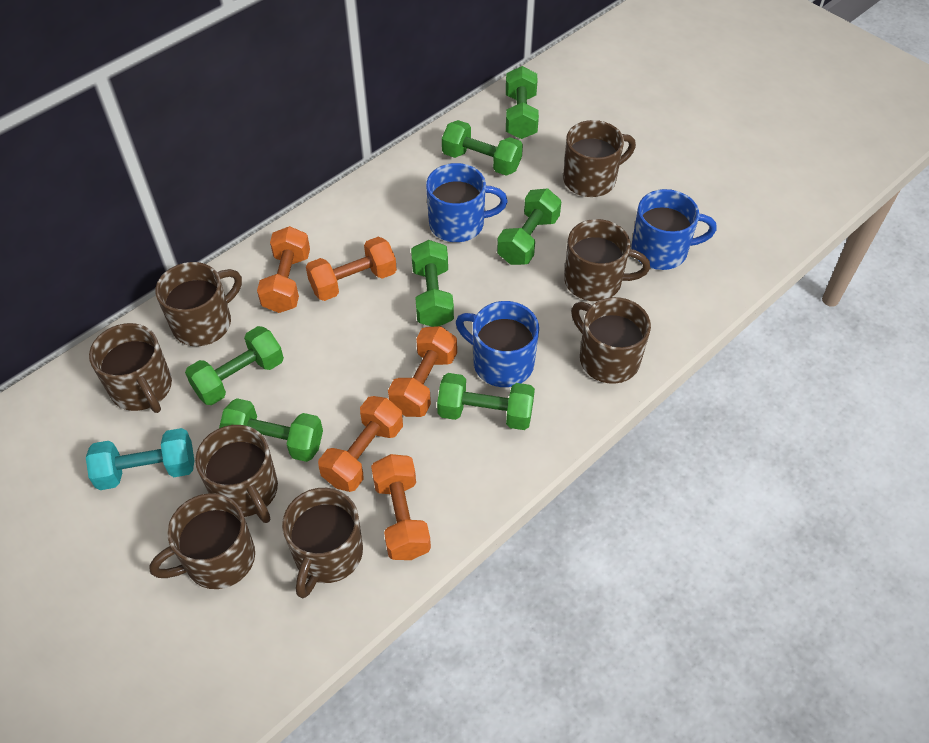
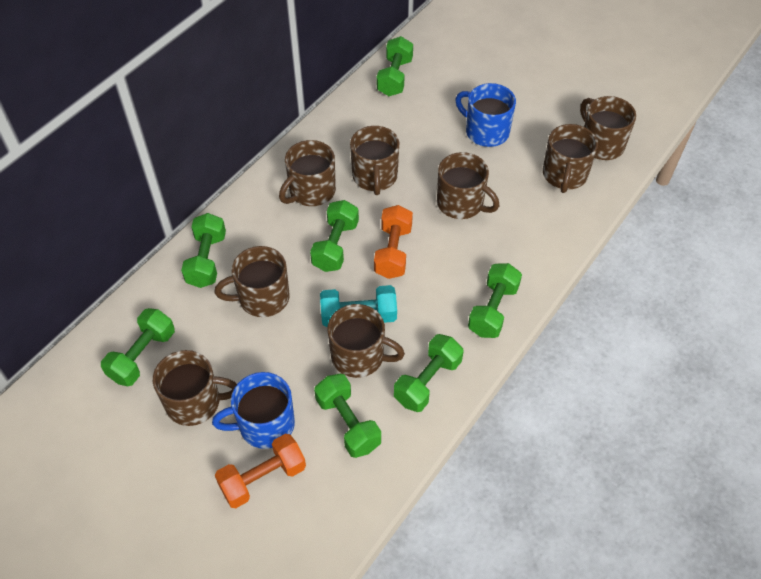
blue mug: 3 -> 2
orange dumbbell: 5 -> 2

